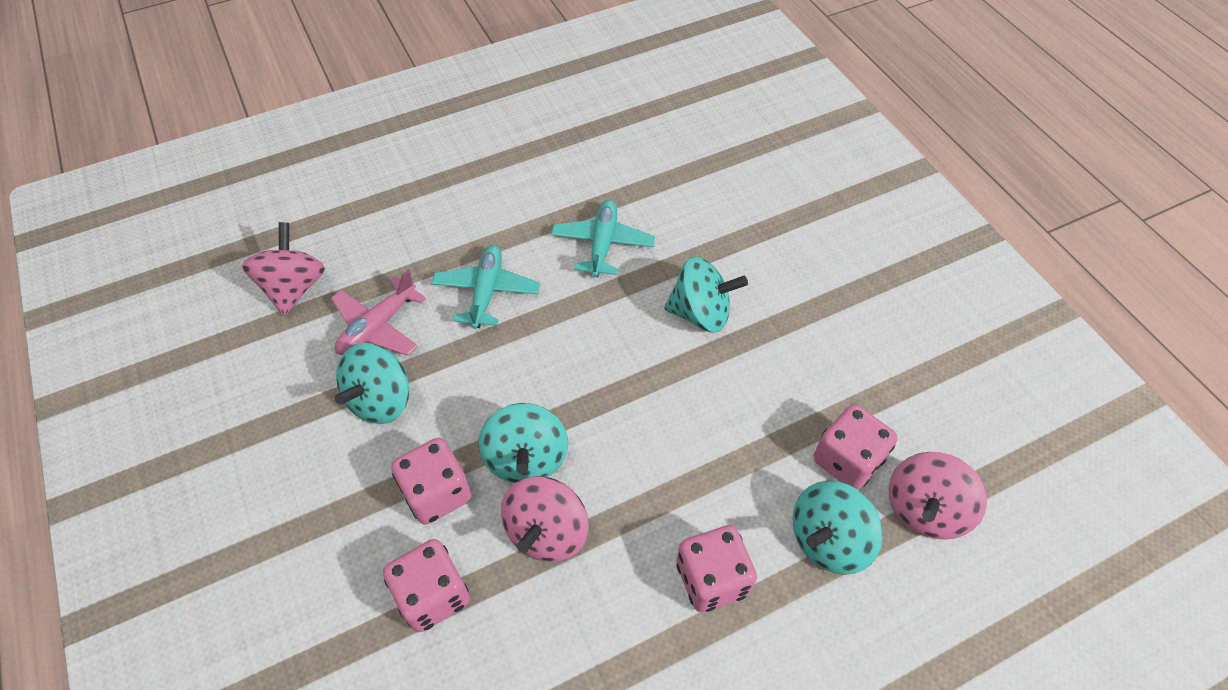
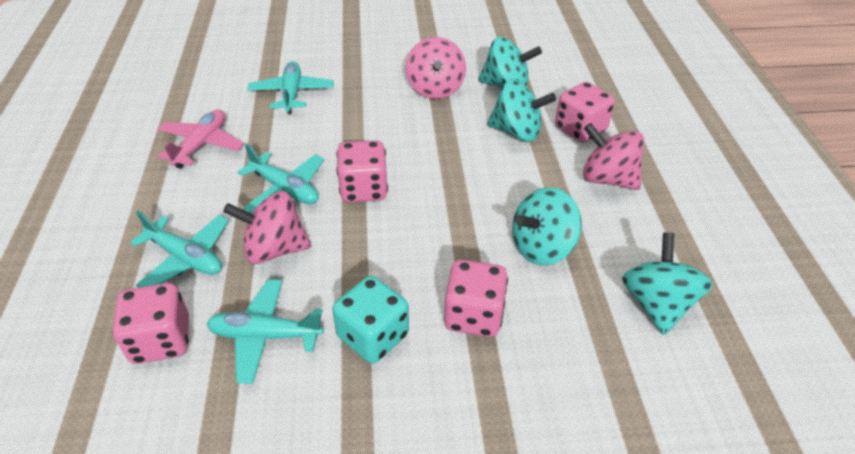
turquoise dice: 0 -> 1
turquoise plane: 2 -> 4

